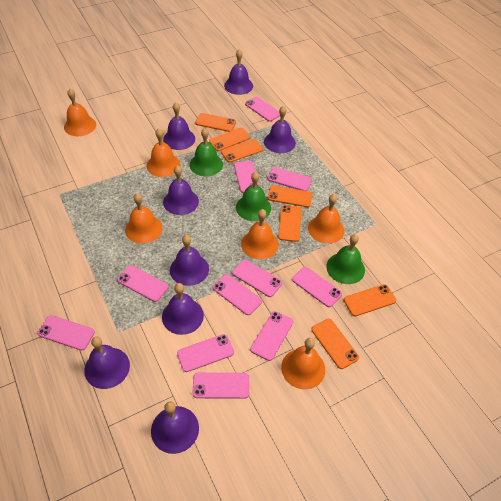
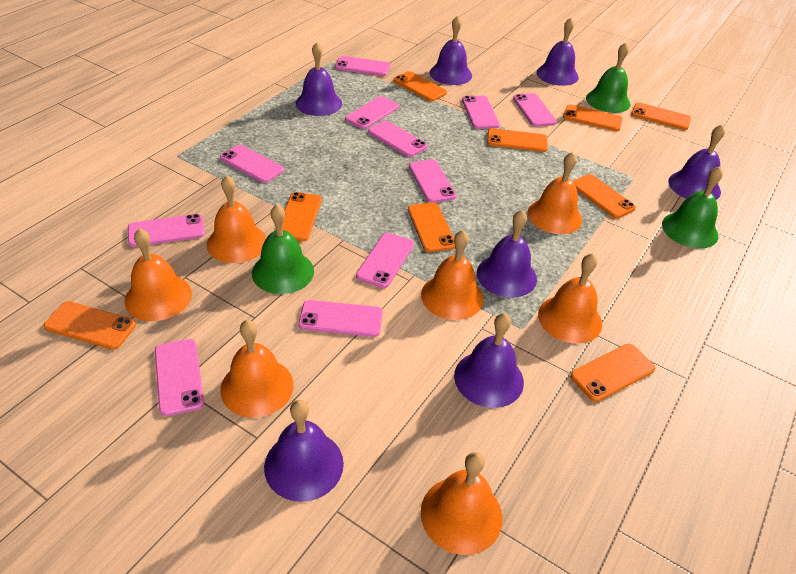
orange bell: 6 -> 7
orange phone: 7 -> 9
purple bell: 8 -> 7

